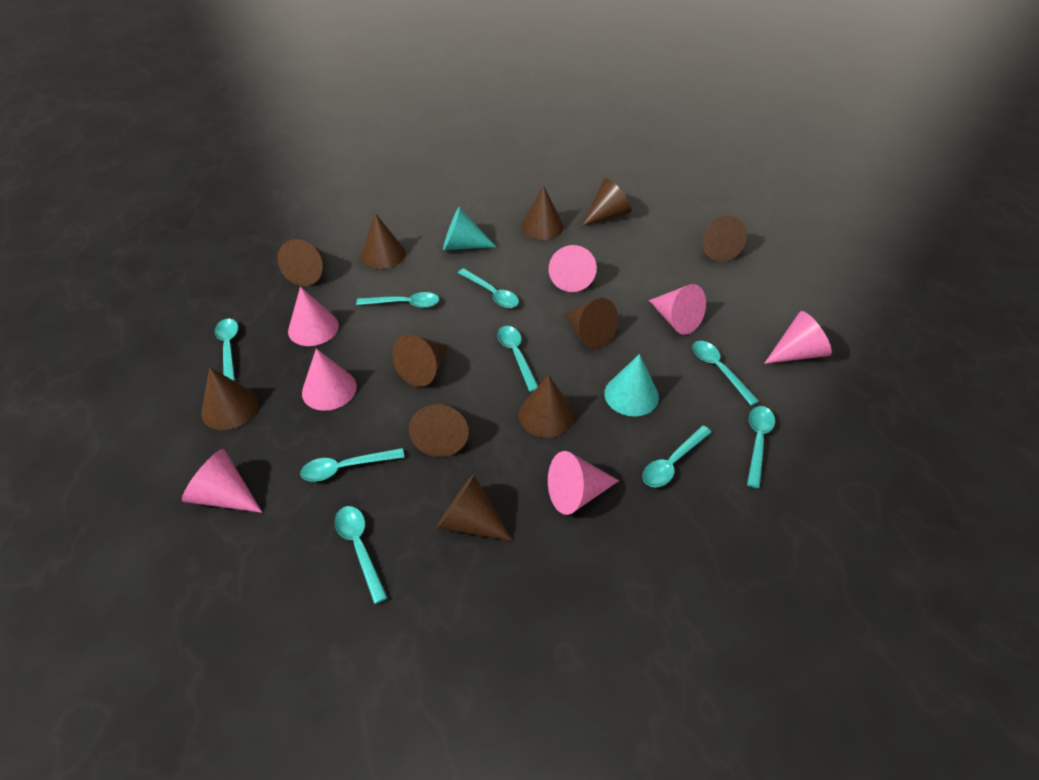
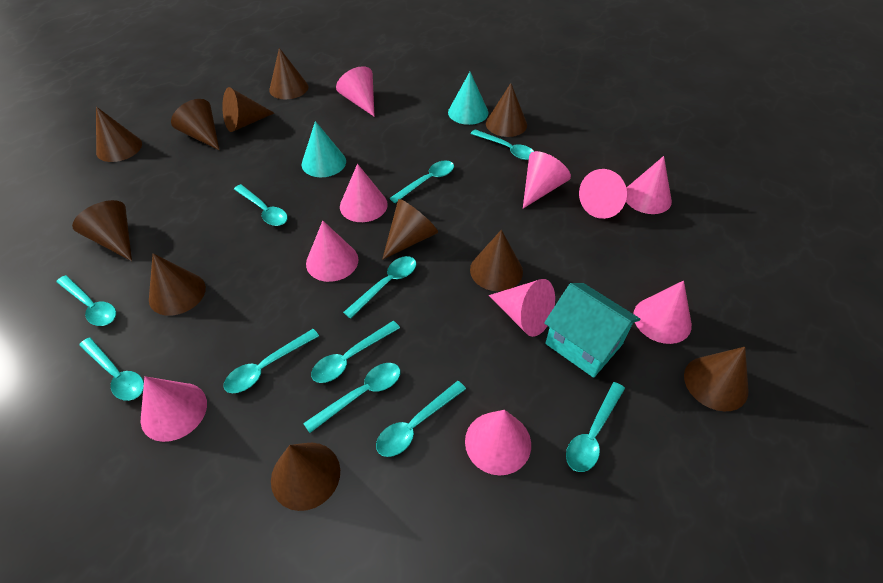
pink cone: 7 -> 10
turquoise house: 0 -> 1
turquoise spoon: 9 -> 11

